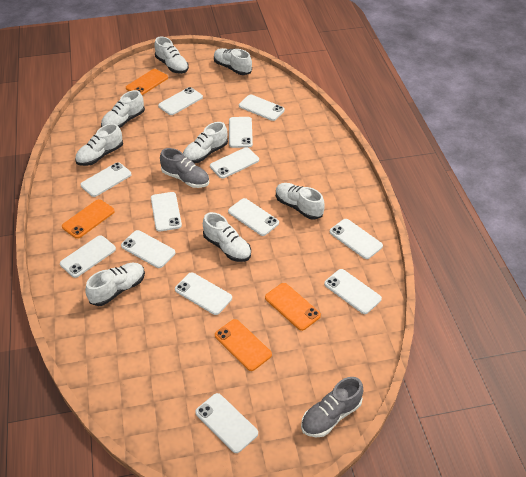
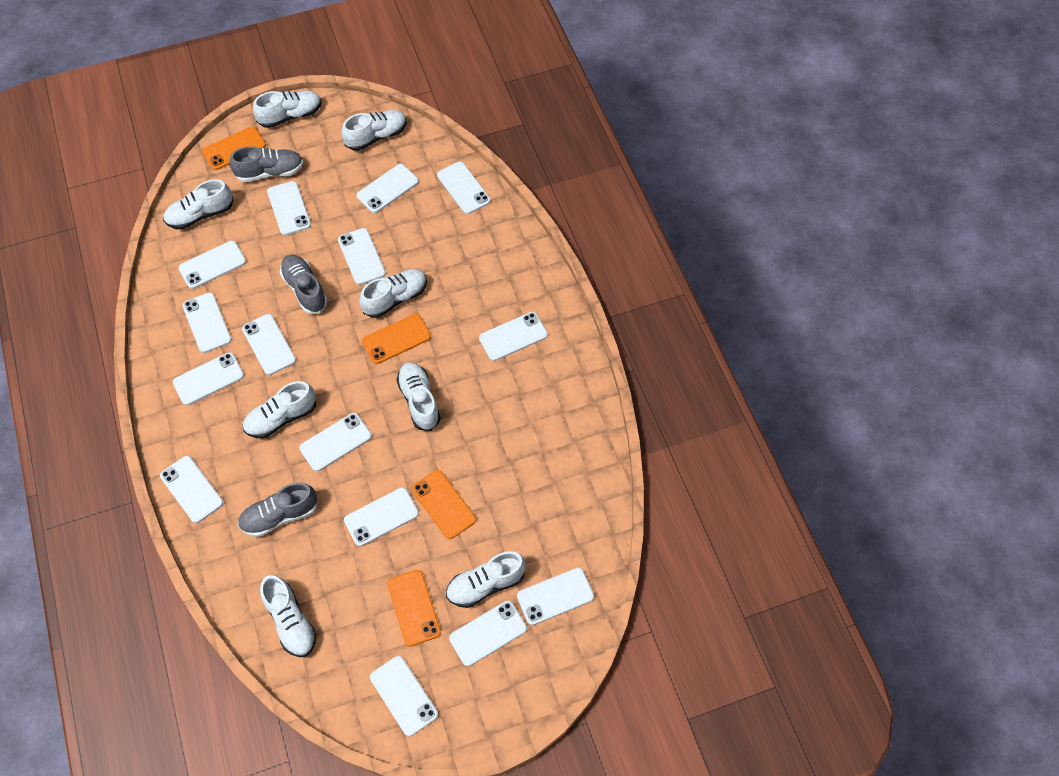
grey shoe: 2 -> 3
white phone: 13 -> 15

